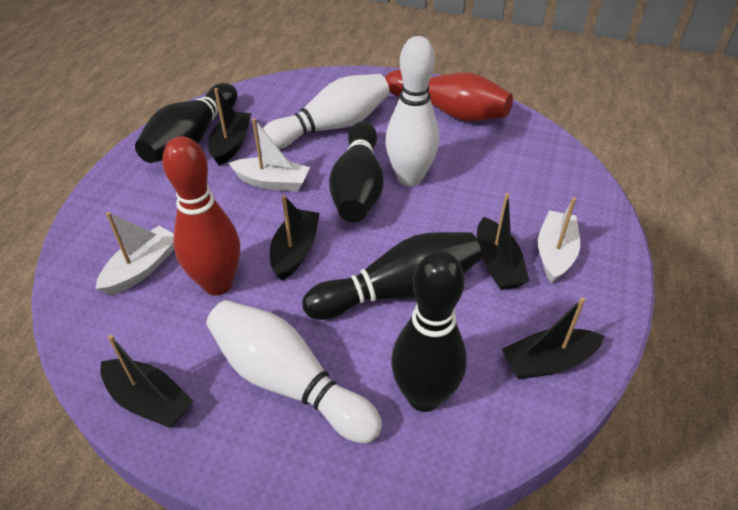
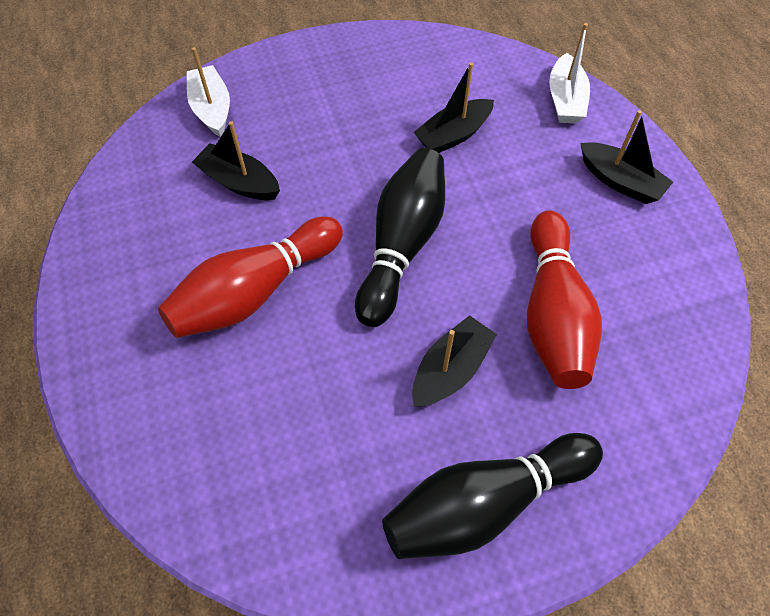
black boat: 5 -> 4
black bowling pin: 4 -> 2
white boat: 3 -> 2
white bowling pin: 3 -> 0

